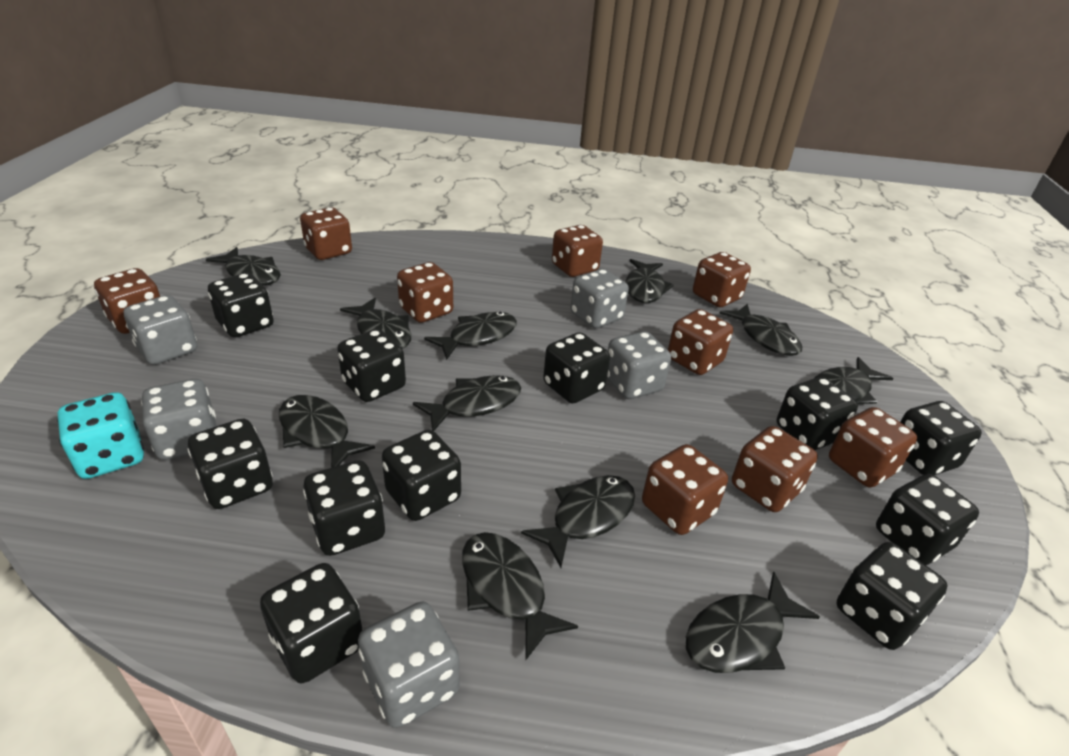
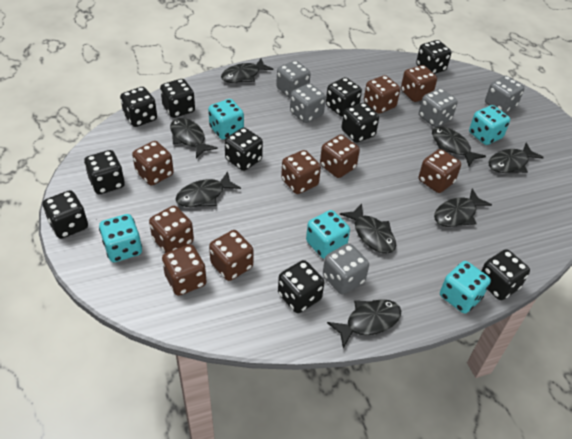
black dice: 11 -> 10
black fish: 11 -> 8
turquoise dice: 1 -> 5

